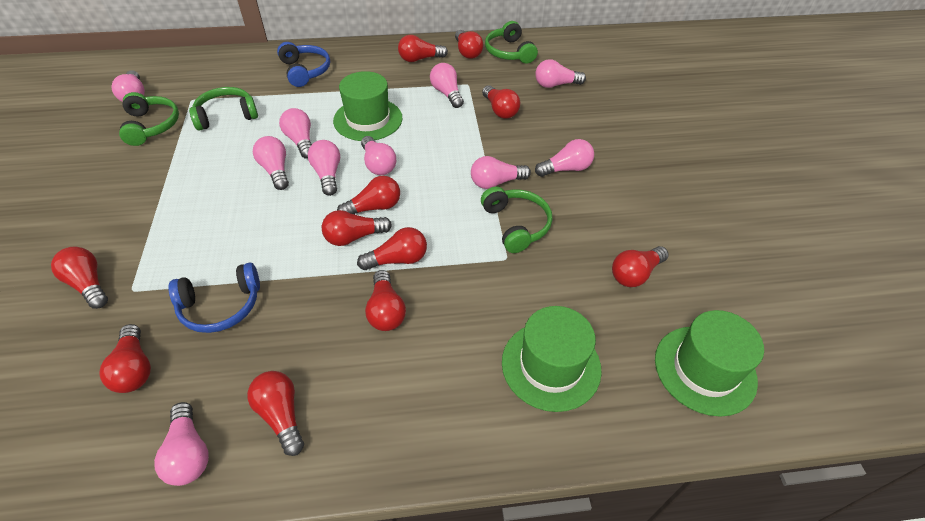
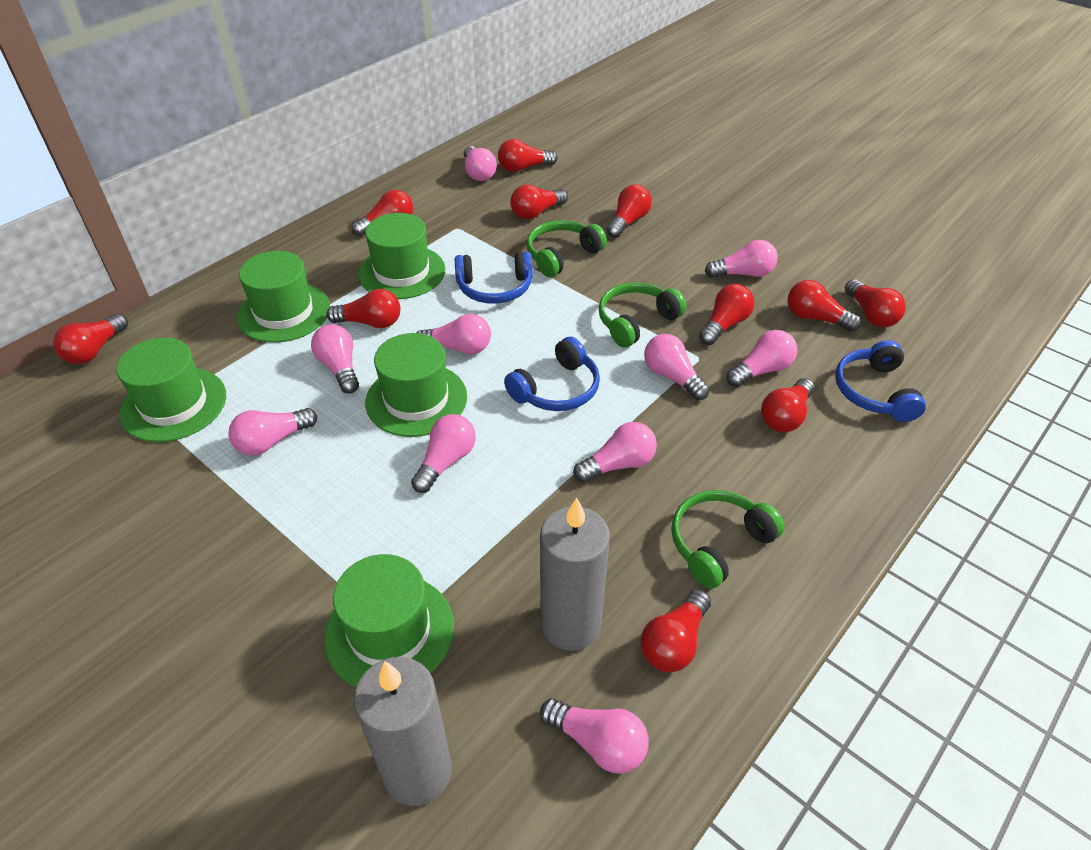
blue headphones: 2 -> 3
green hat: 3 -> 5
green headphones: 4 -> 3
grey candle: 0 -> 2

